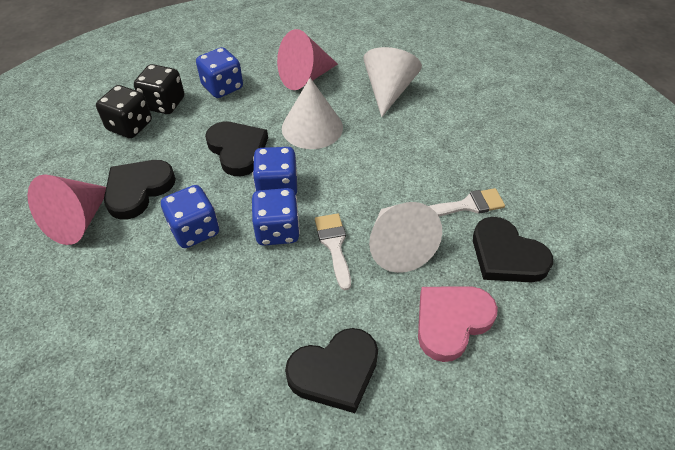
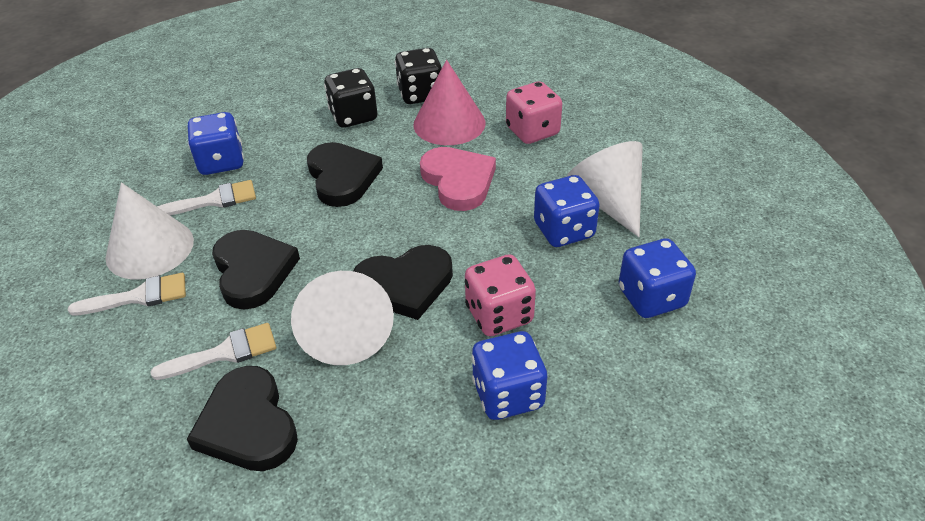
pink cone: 2 -> 1
pink dice: 0 -> 2
white brush: 2 -> 3

